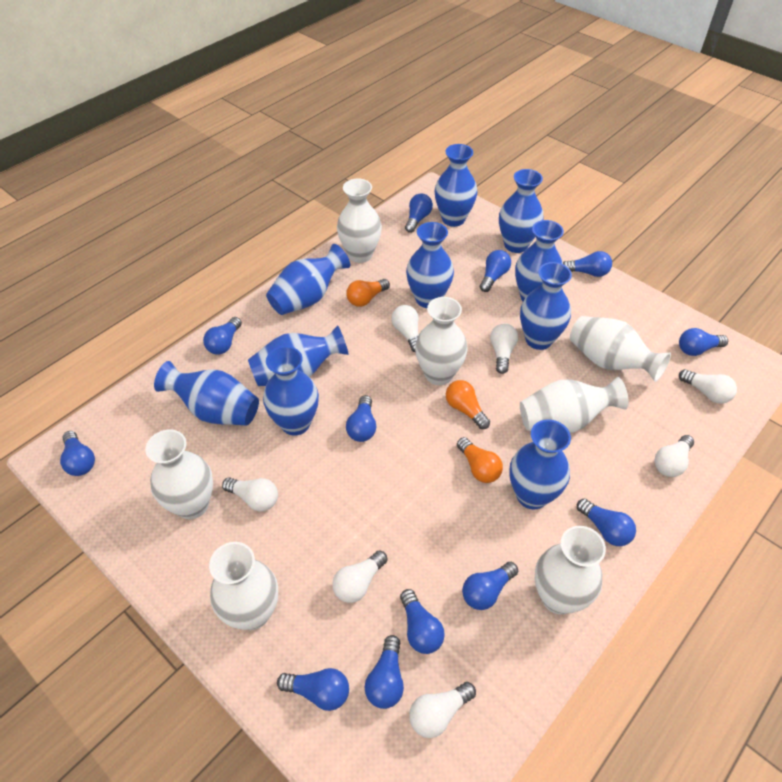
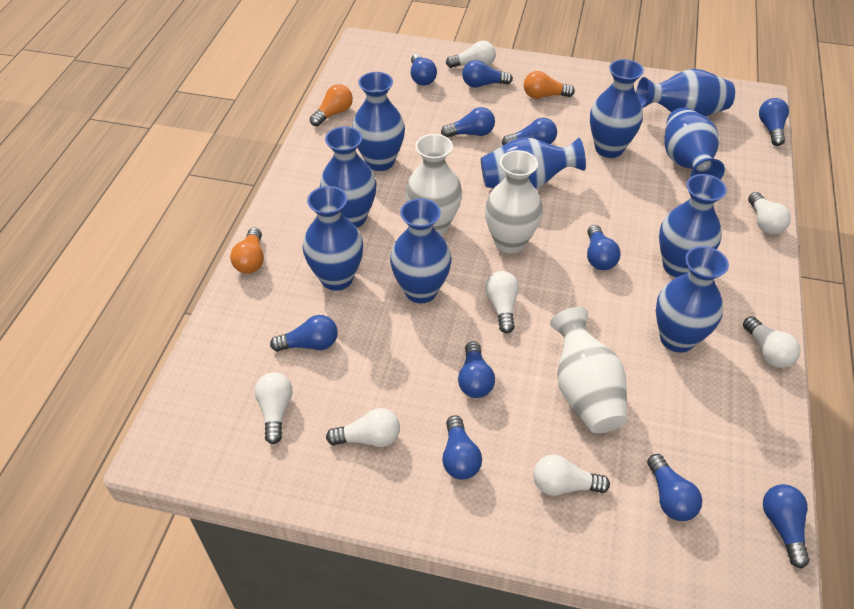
blue light bulb: 12 -> 11
white vase: 7 -> 3

